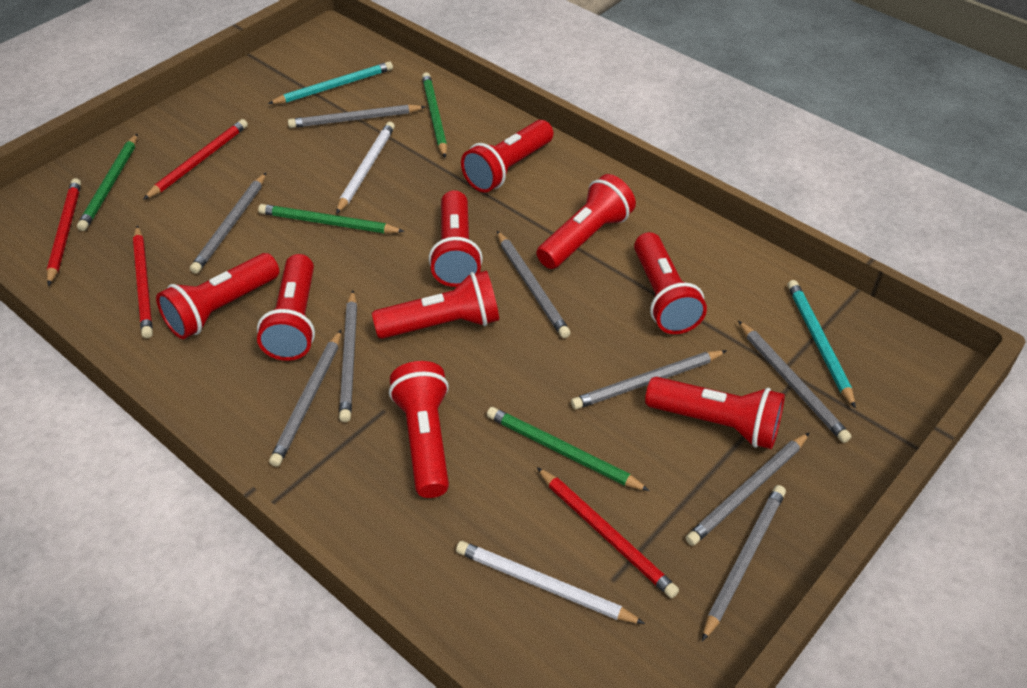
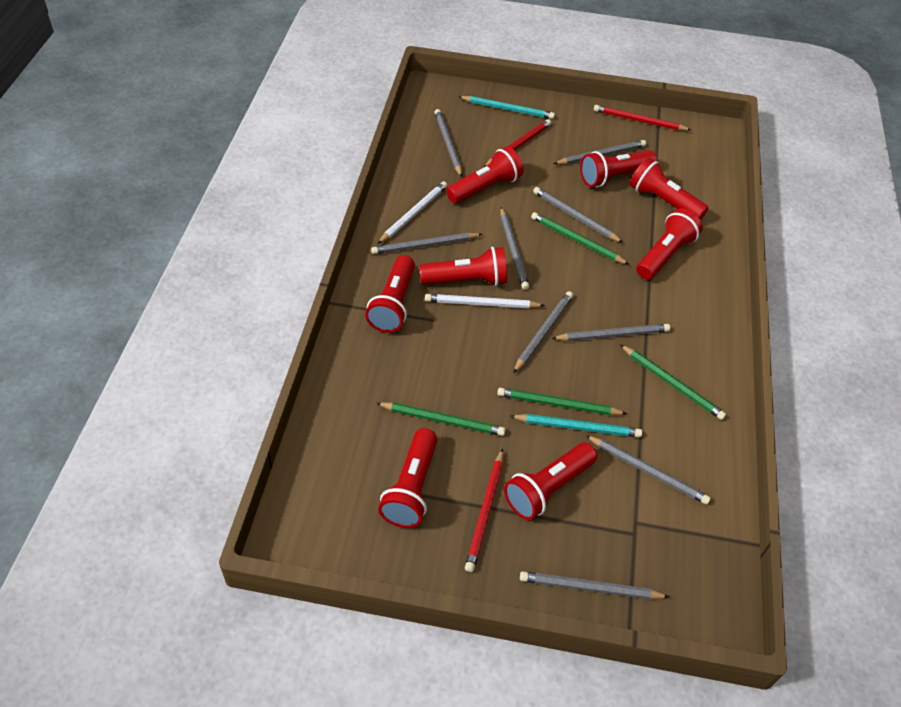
red flashlight: 9 -> 8
red pencil: 4 -> 3

